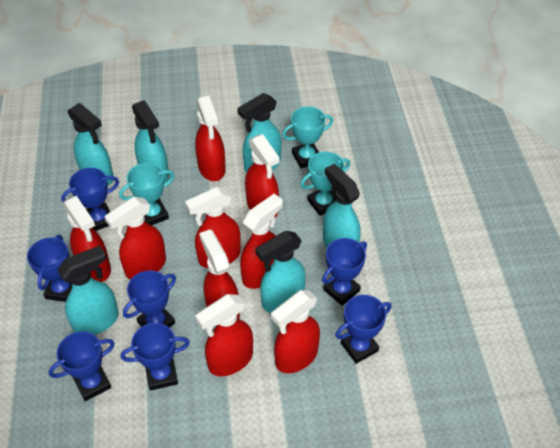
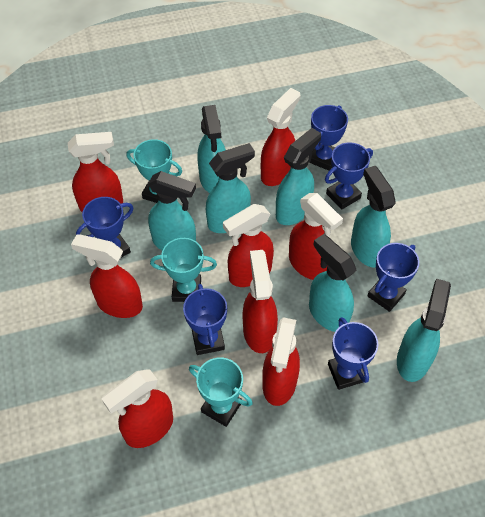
blue trophy: 7 -> 6
red spray bottle: 9 -> 8
turquoise spray bottle: 6 -> 7

